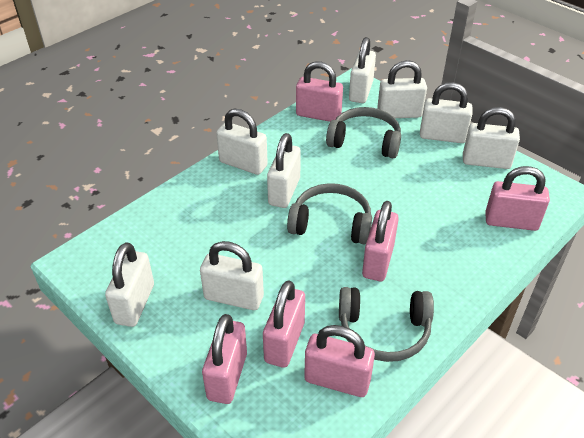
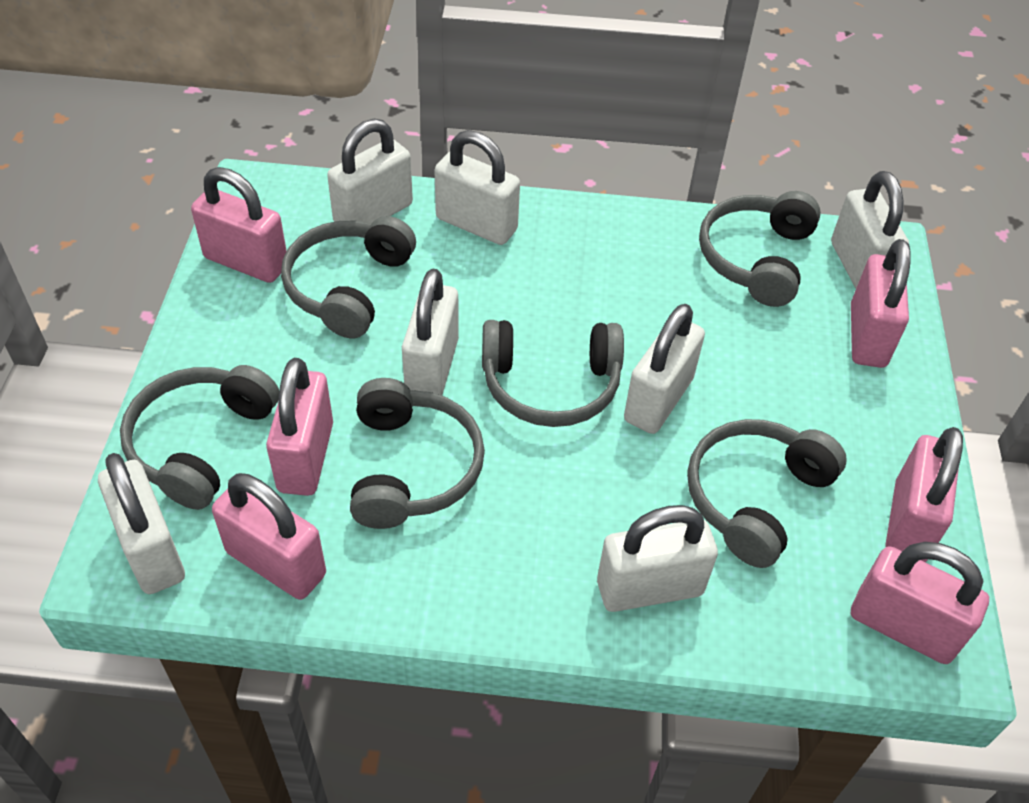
grey headphones: 3 -> 6
white padlock: 8 -> 7

